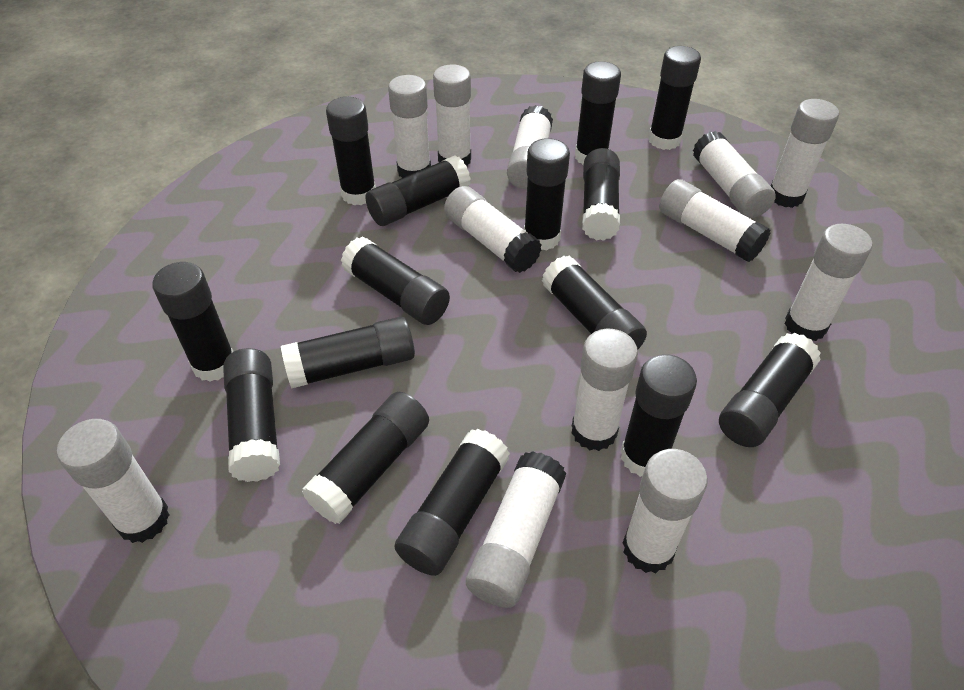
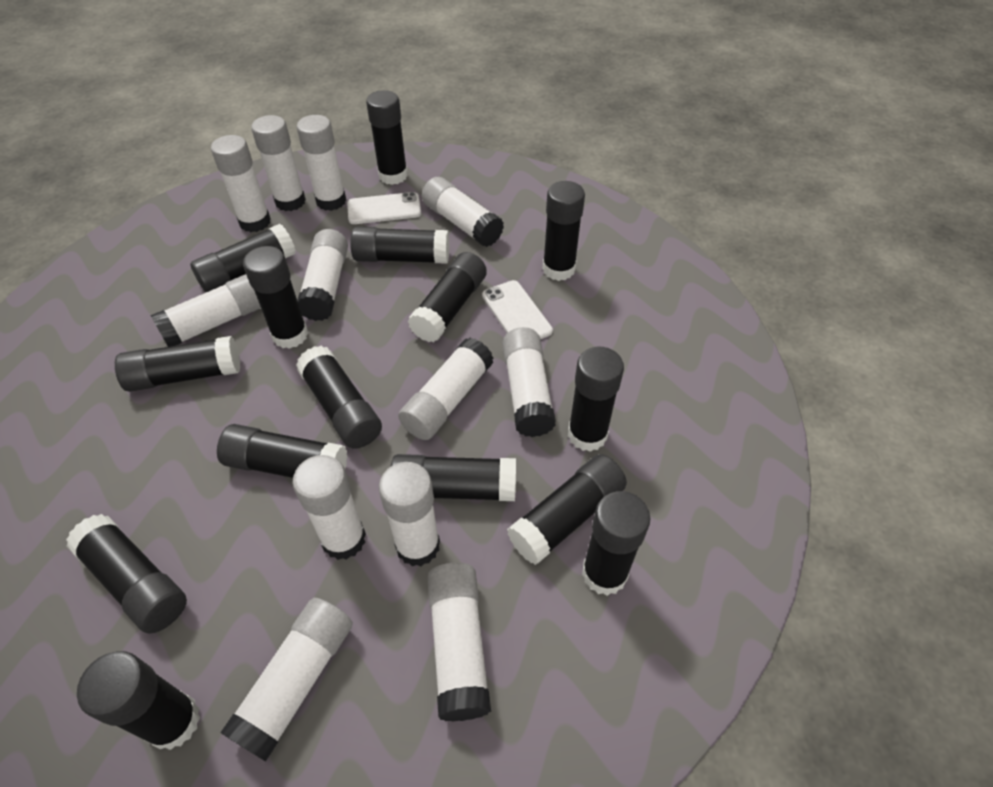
white phone: 0 -> 2

